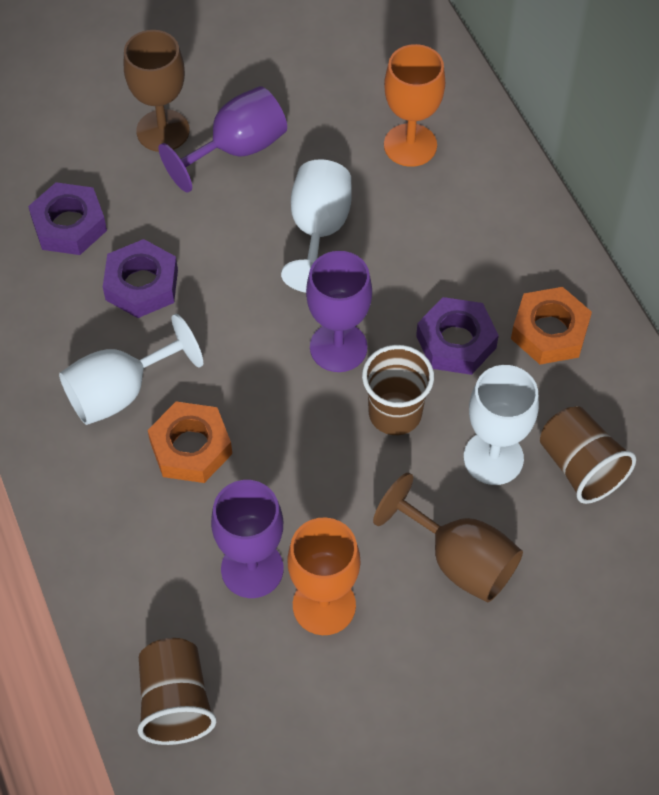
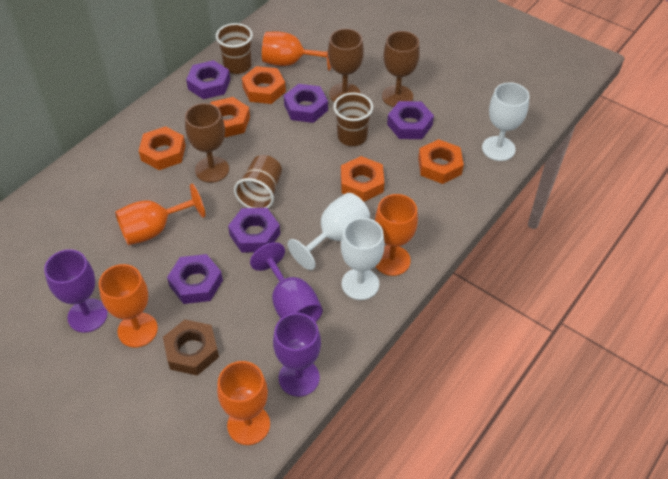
brown goblet: 2 -> 3
brown nut: 0 -> 1
orange goblet: 2 -> 5
orange nut: 2 -> 5
purple nut: 3 -> 5

